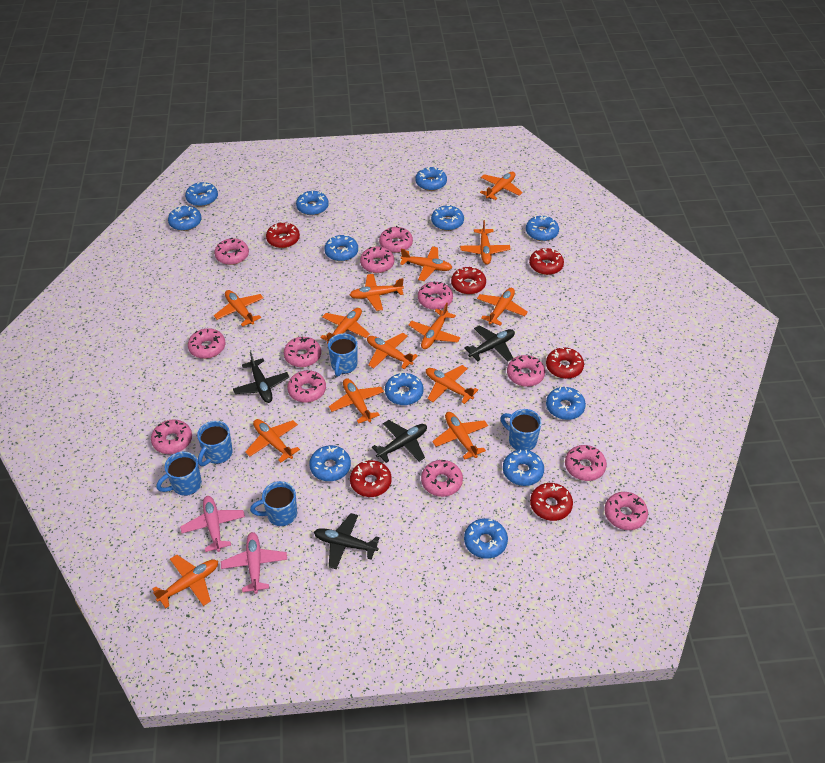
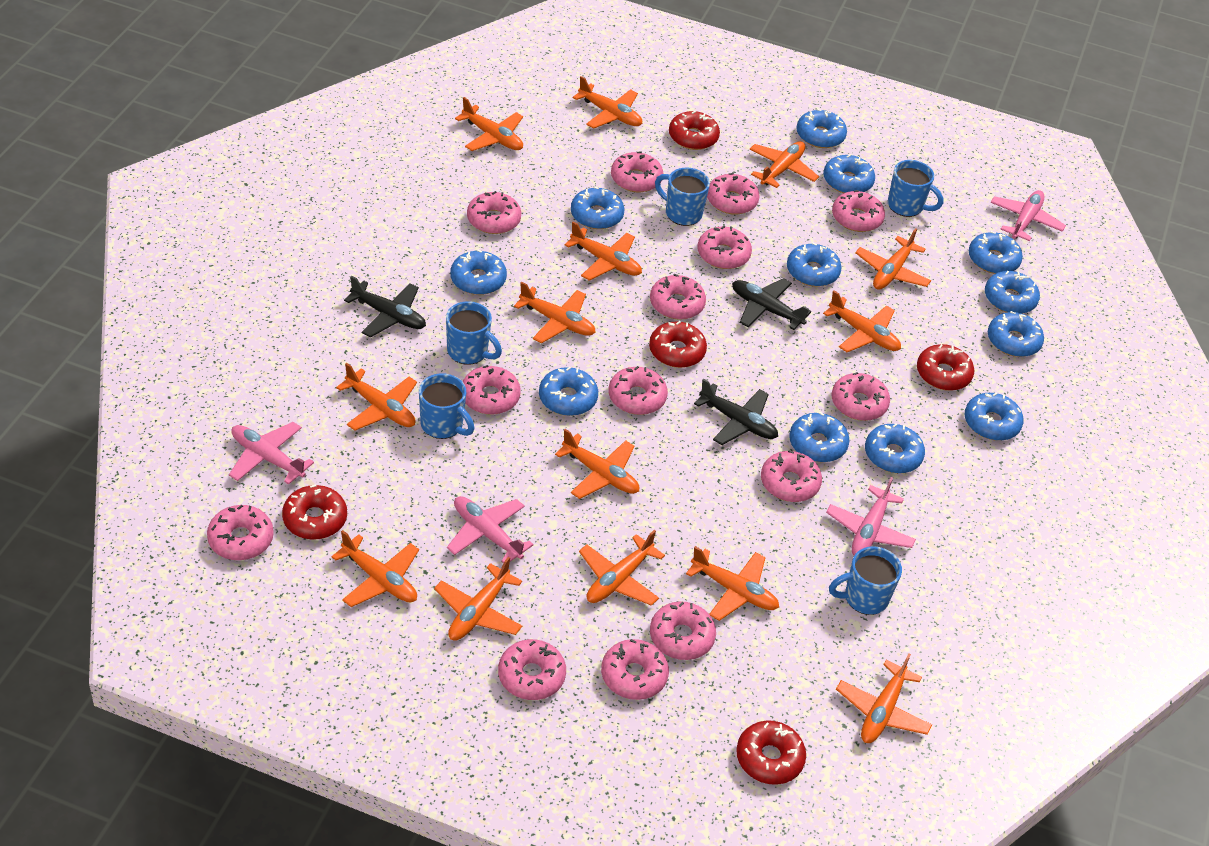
black plane: 4 -> 3
pink donut: 12 -> 14
pink plane: 2 -> 4
red donut: 6 -> 5

